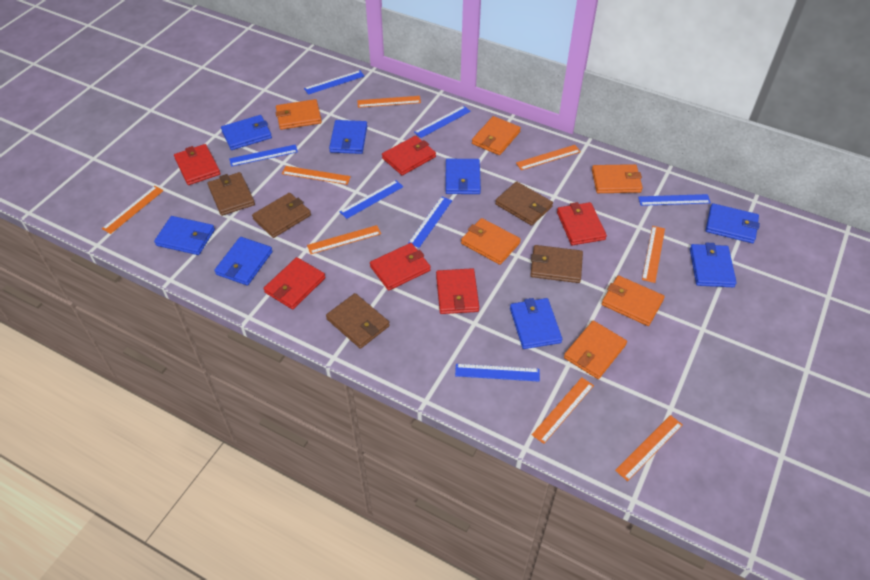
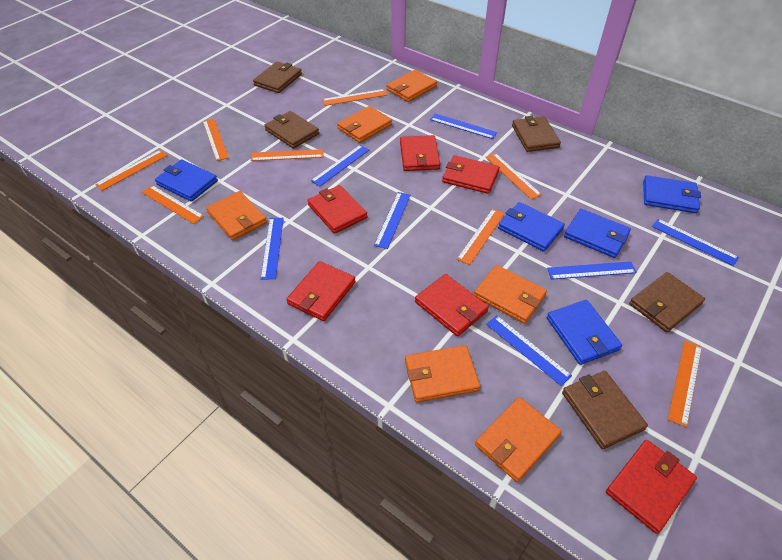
blue wallet: 8 -> 5

